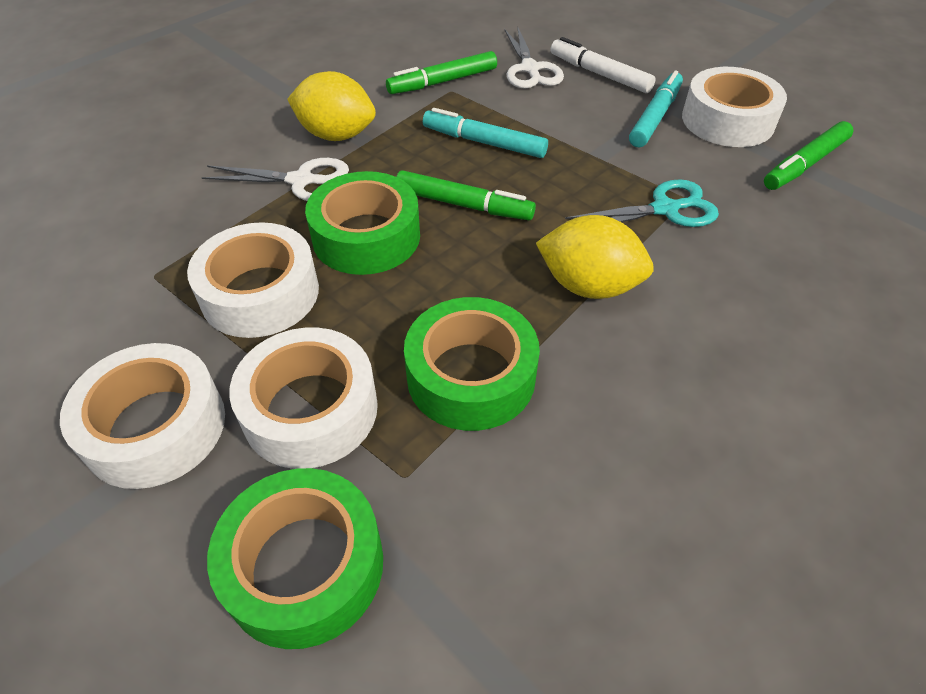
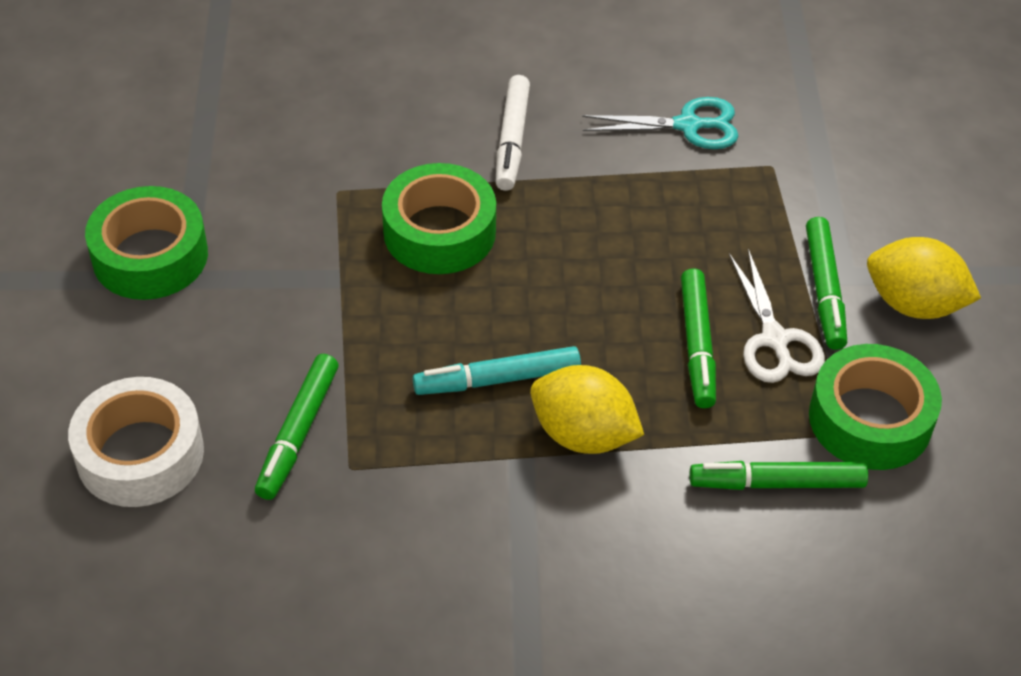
green marker: 3 -> 4
turquoise marker: 2 -> 1
white scissors: 2 -> 1
white tape: 4 -> 1

